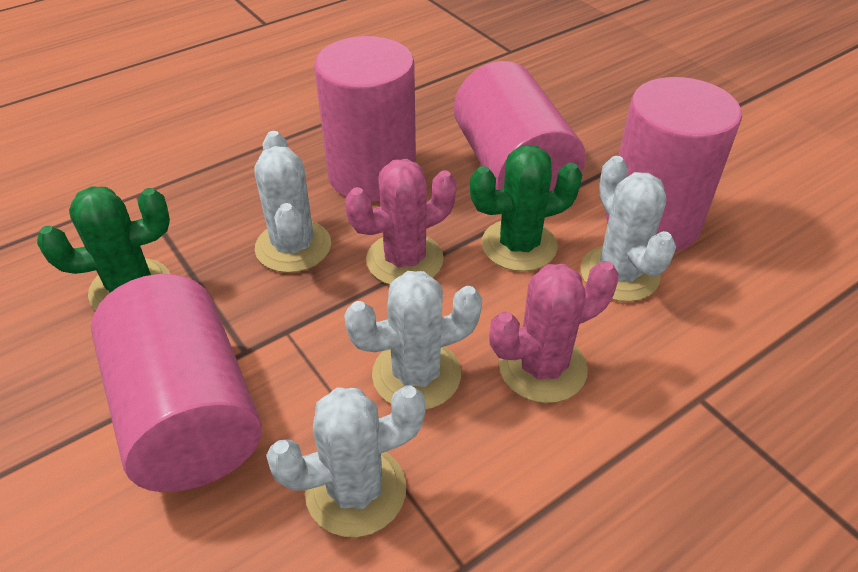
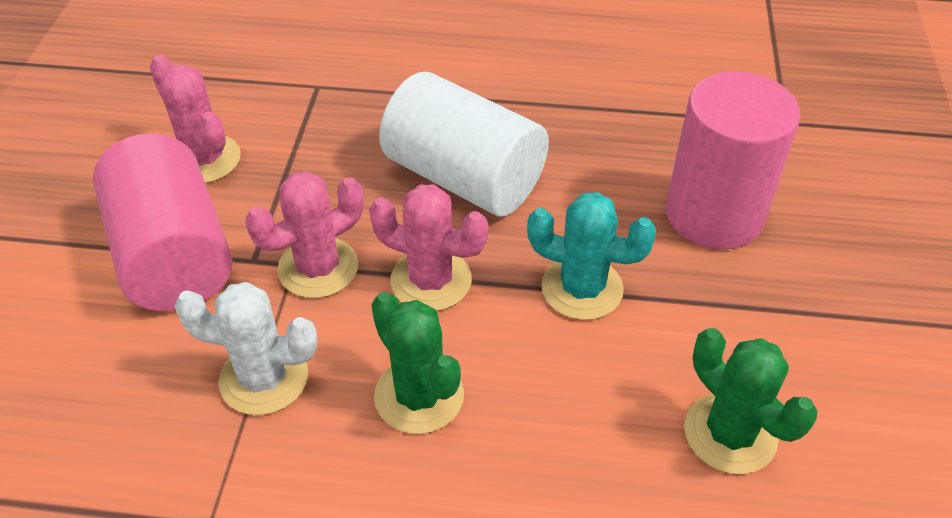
pink cactus: 2 -> 3
pink cylinder: 4 -> 2
turquoise cactus: 0 -> 1
white cactus: 4 -> 1
white cylinder: 0 -> 1

